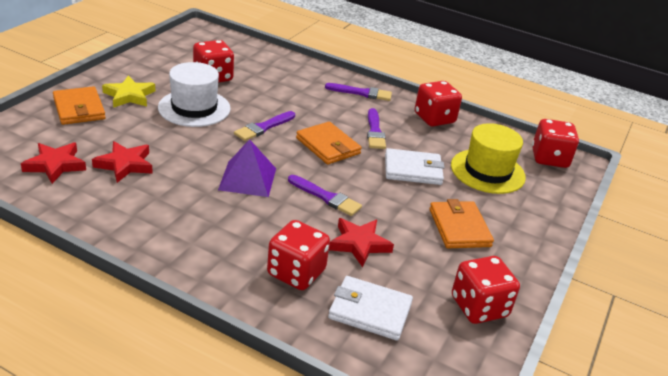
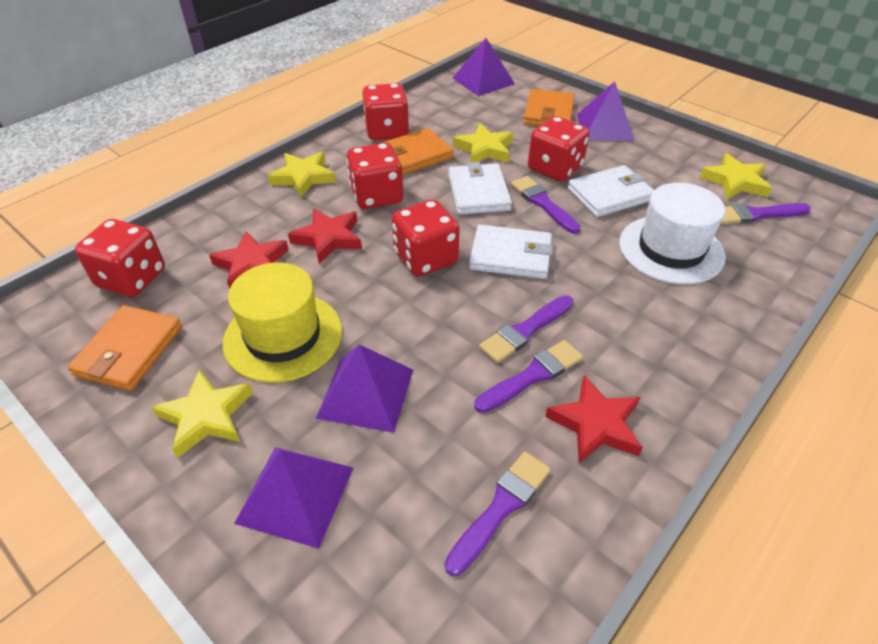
purple brush: 4 -> 5
purple pyramid: 1 -> 4
white wallet: 2 -> 3
yellow star: 1 -> 4

